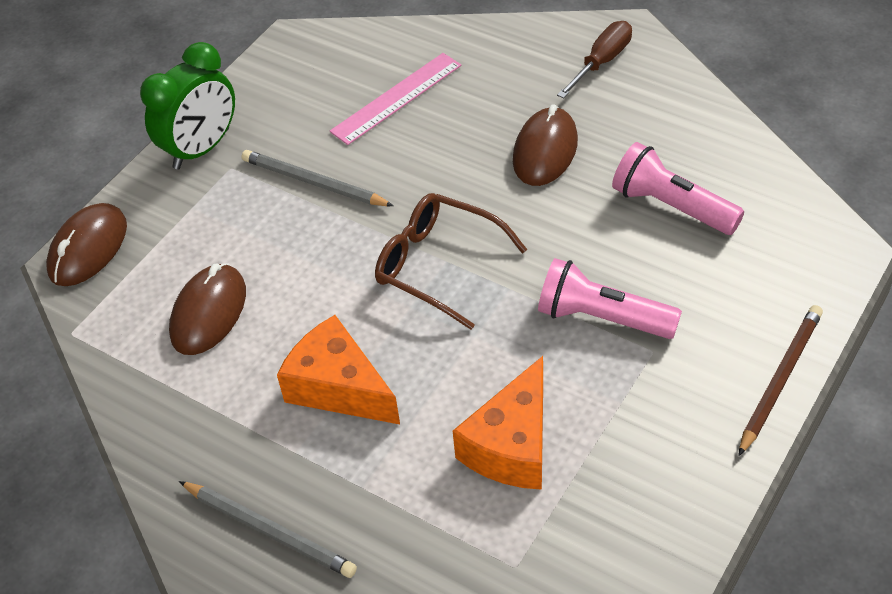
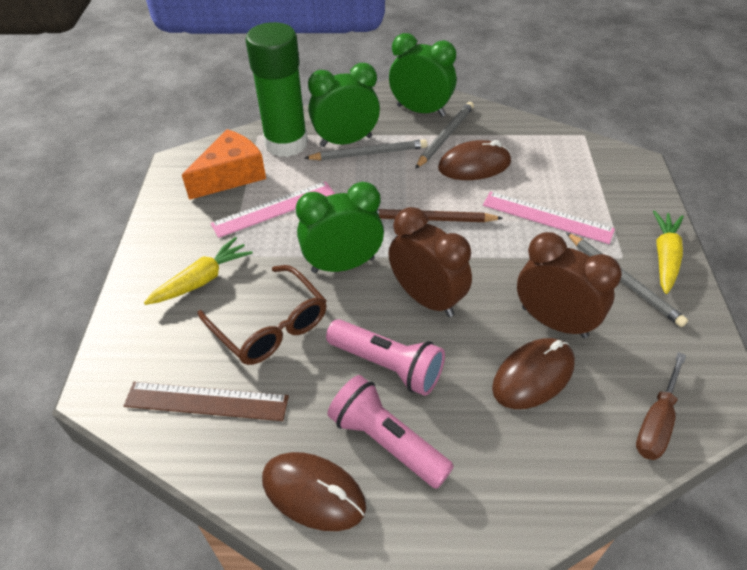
brown clock: 0 -> 2
brown ruler: 0 -> 1
green clock: 1 -> 3
green glue stick: 0 -> 1
grey pencil: 2 -> 3
orange cheese: 2 -> 1
pink ruler: 1 -> 2
yellow carrot: 0 -> 2

